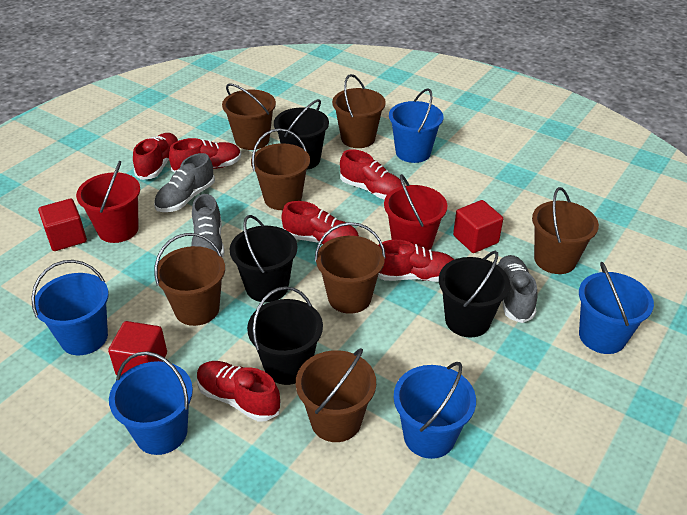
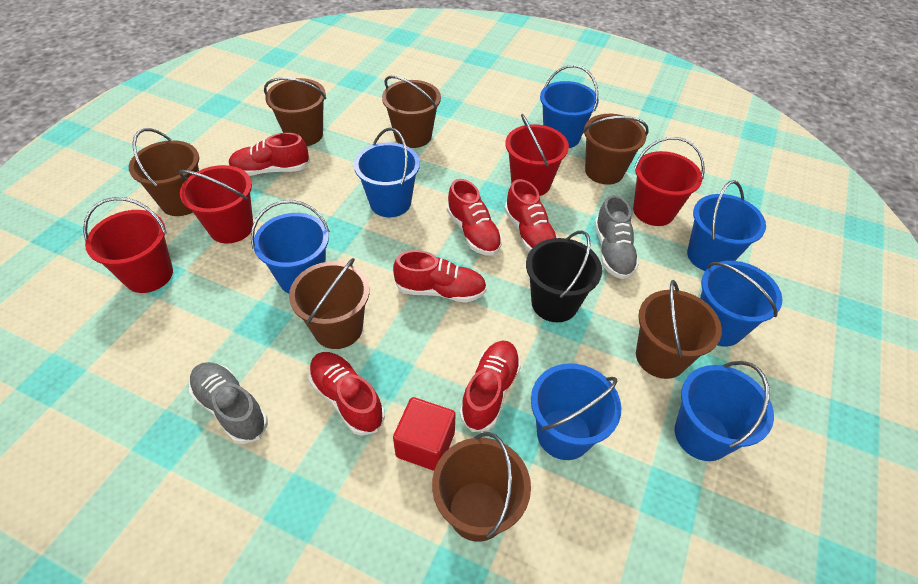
black bucket: 4 -> 1
blue bucket: 5 -> 7
grey shoe: 3 -> 2
red bucket: 2 -> 4
red cube: 3 -> 1

